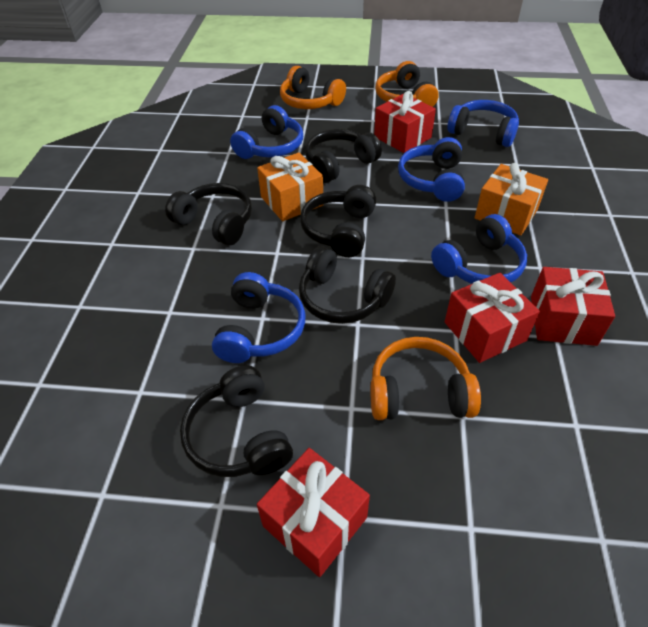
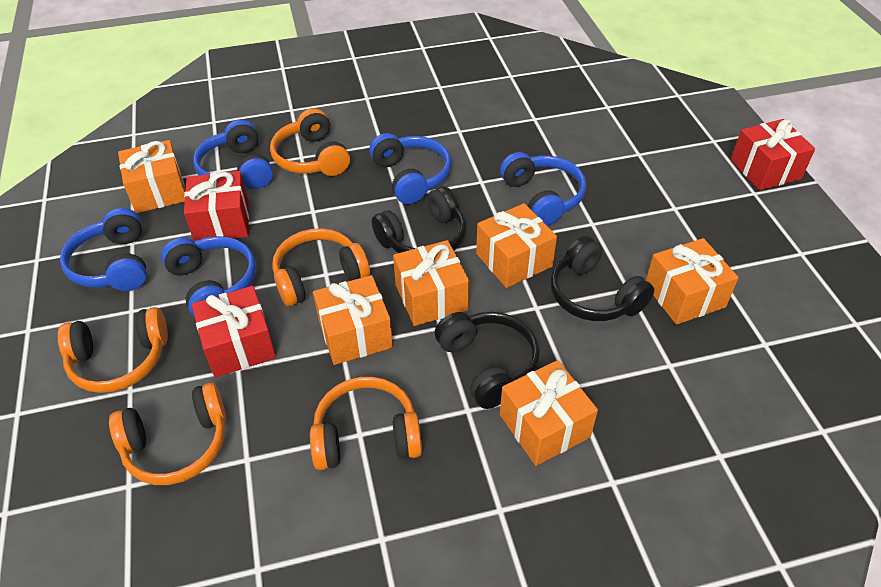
black headphones: 5 -> 3
orange gift: 2 -> 6
orange headphones: 3 -> 5
red gift: 4 -> 3

